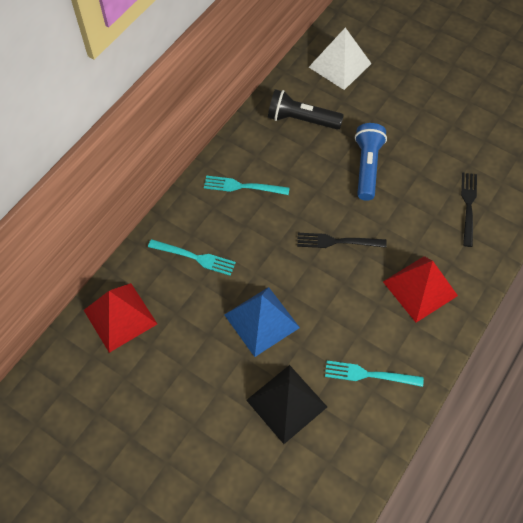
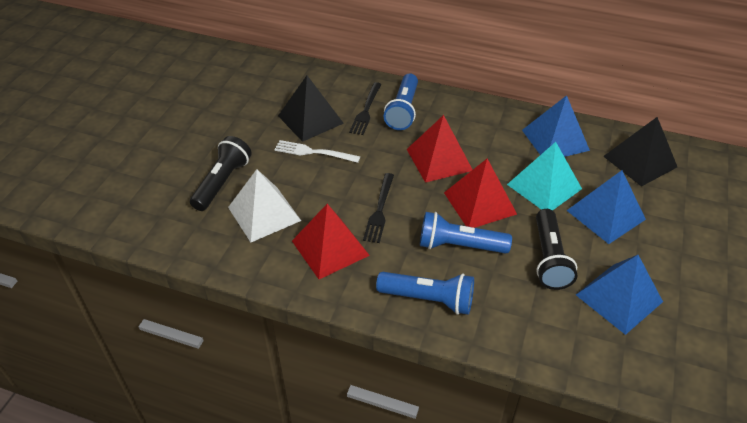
black flashlight: 1 -> 2
black pyramid: 1 -> 2
blue flashlight: 1 -> 3
blue pyramid: 1 -> 3
red pyramid: 2 -> 3
turquoise fork: 3 -> 0
turquoise pyramid: 0 -> 1
white fork: 0 -> 1

